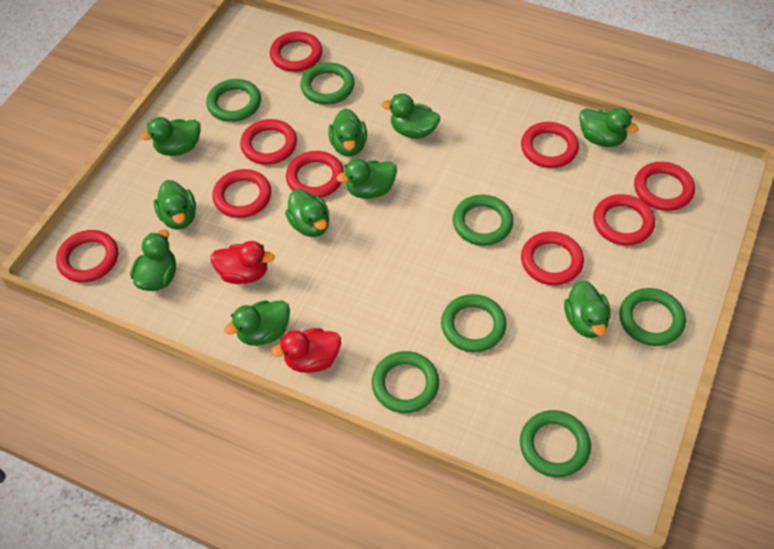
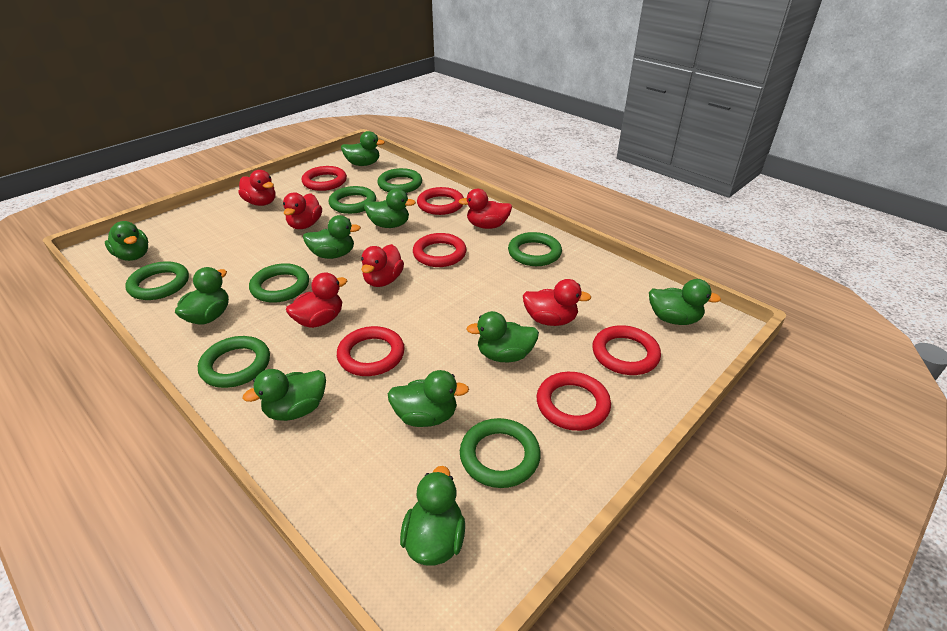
red duck: 2 -> 6
red ring: 9 -> 6

